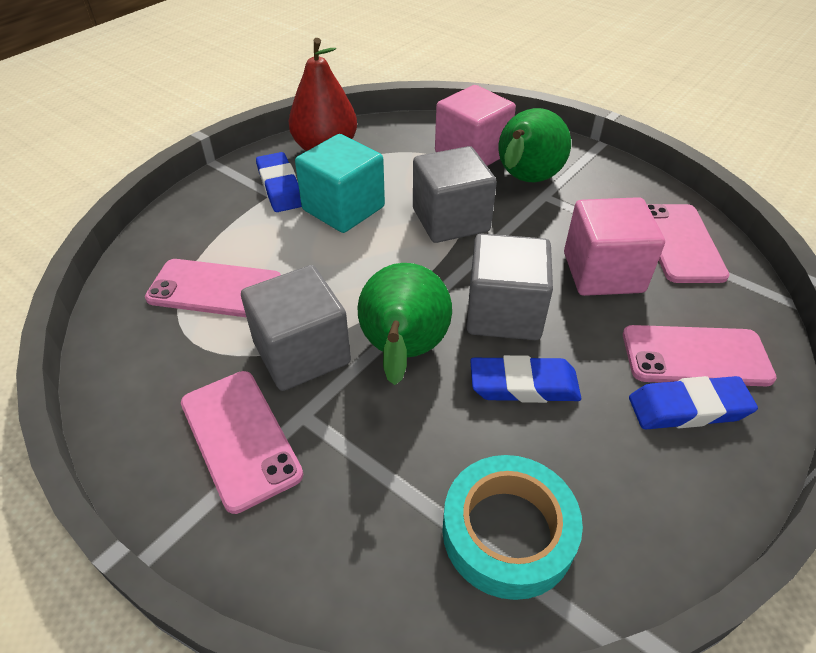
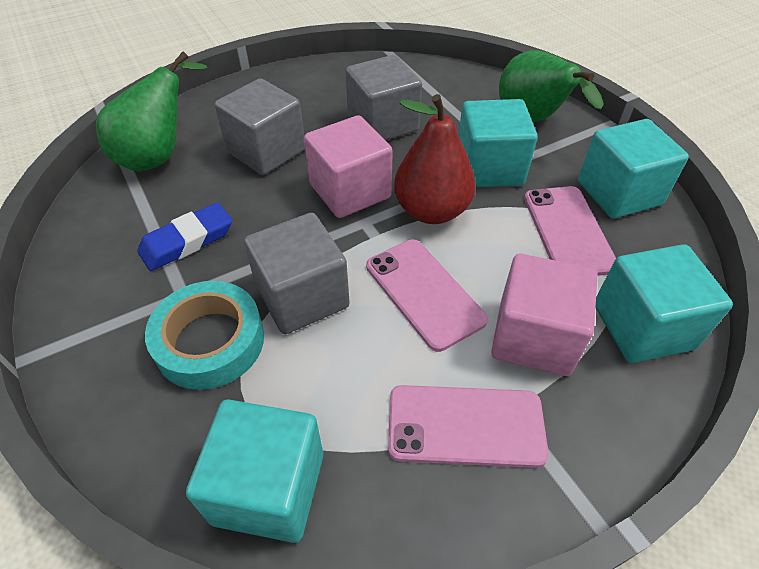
blue eraser: 3 -> 1
pink phone: 4 -> 3
turquoise cube: 1 -> 4

